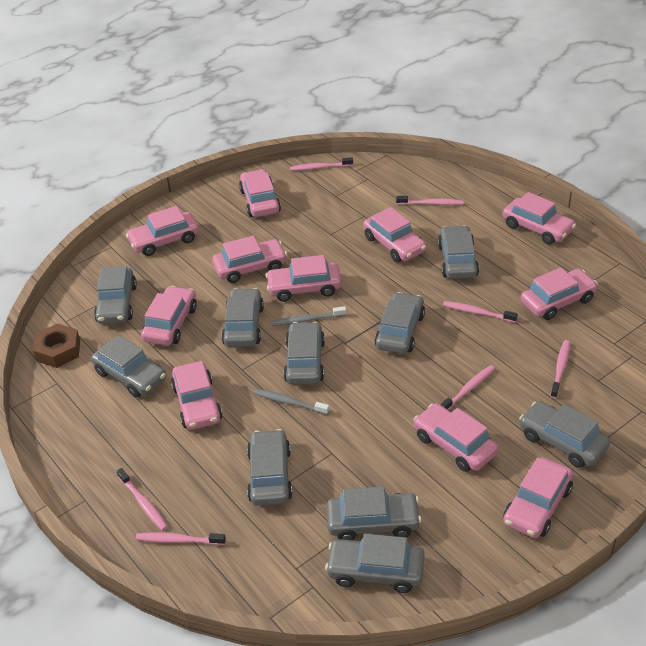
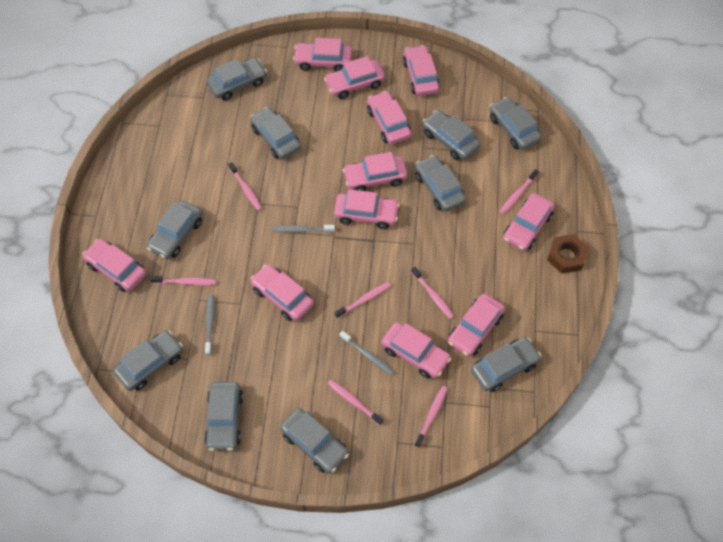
grey toothbrush: 2 -> 3

